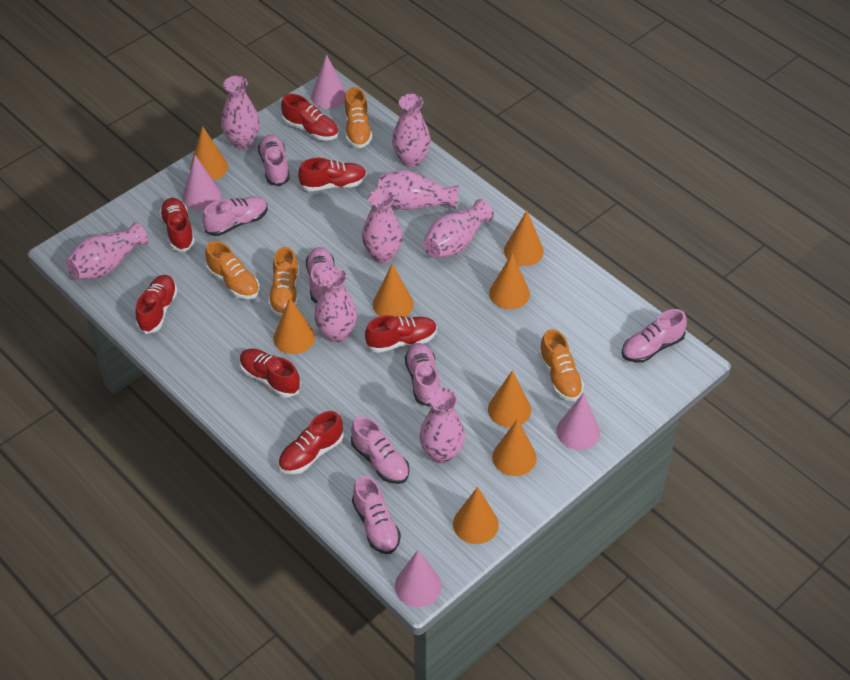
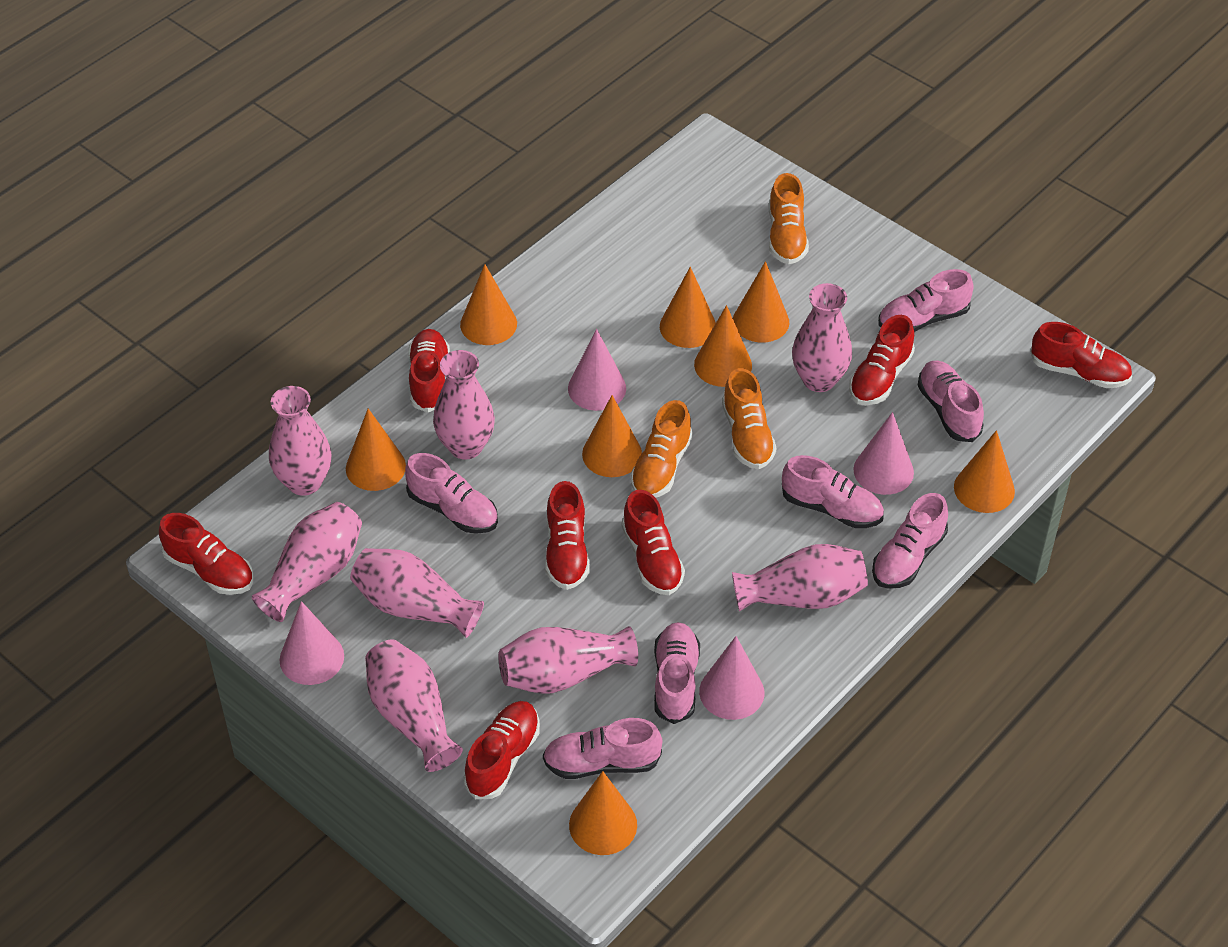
orange shoe: 4 -> 3

